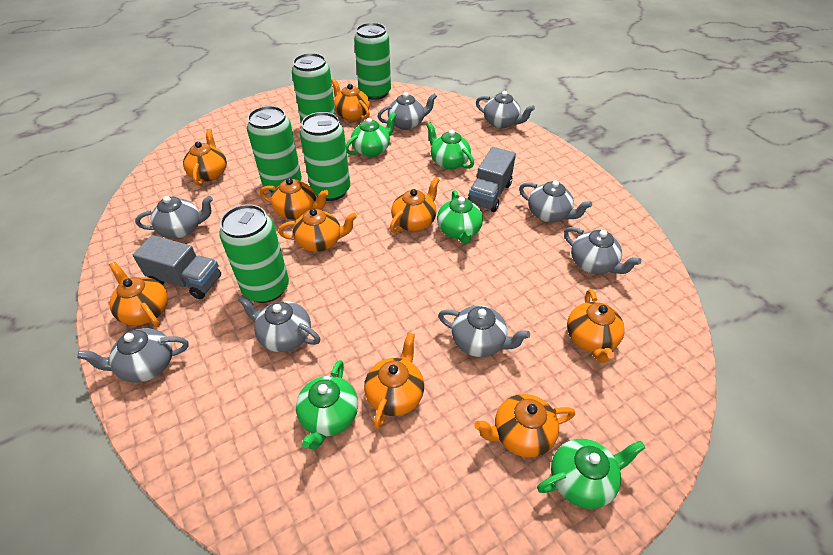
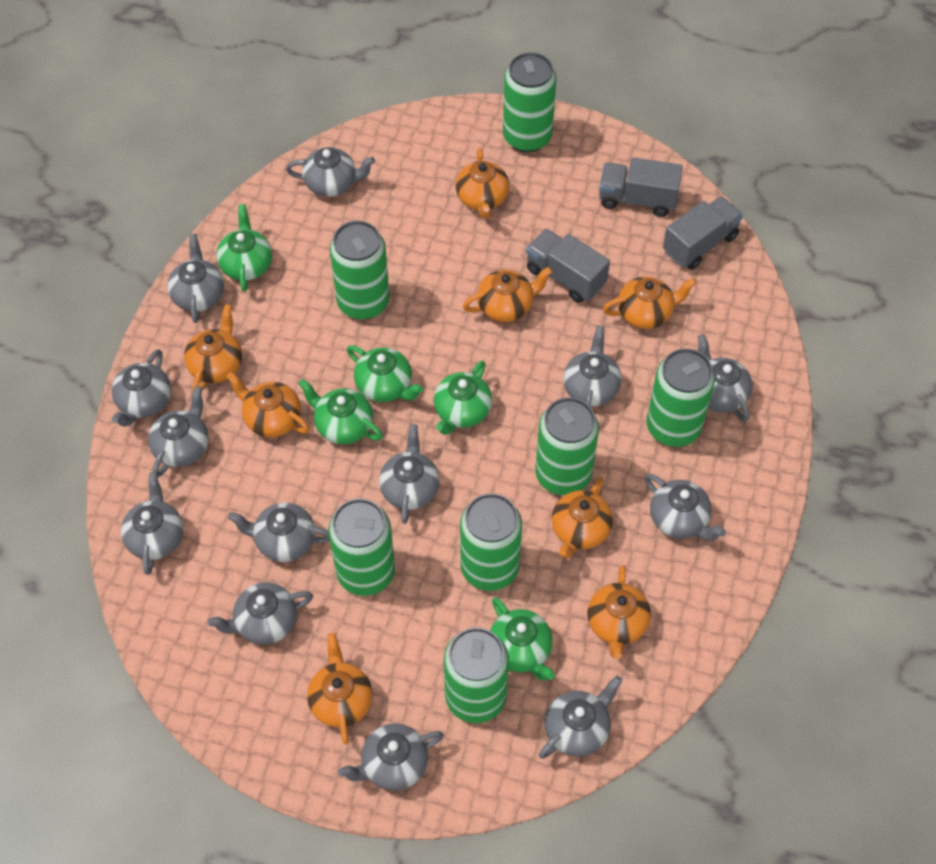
green can: 5 -> 7
grey teapot: 8 -> 13
grey truck: 2 -> 3
orange teapot: 9 -> 8

